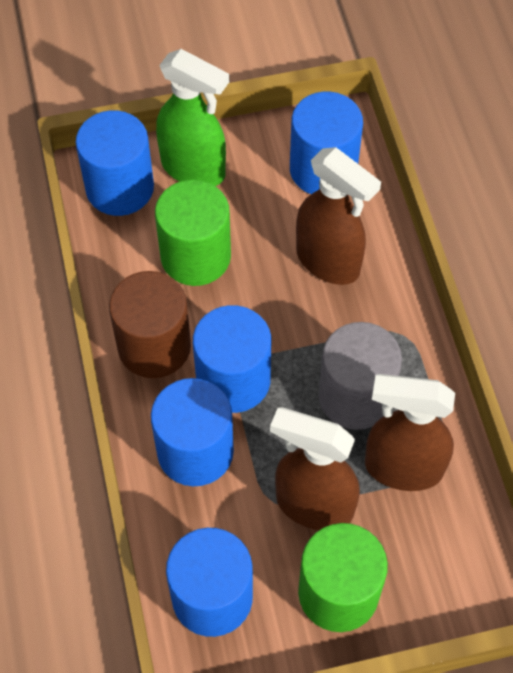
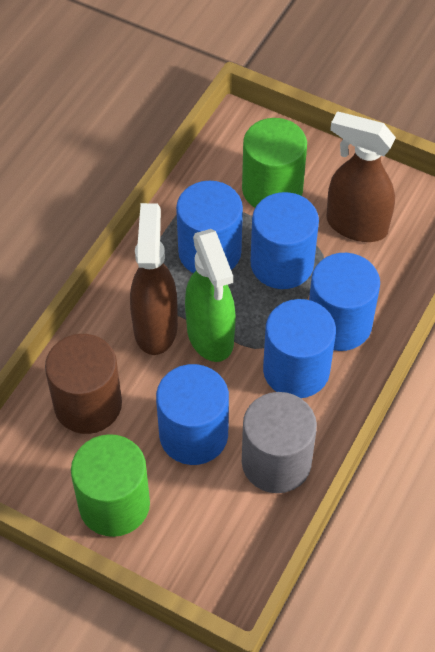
brown spray bottle: 3 -> 2

